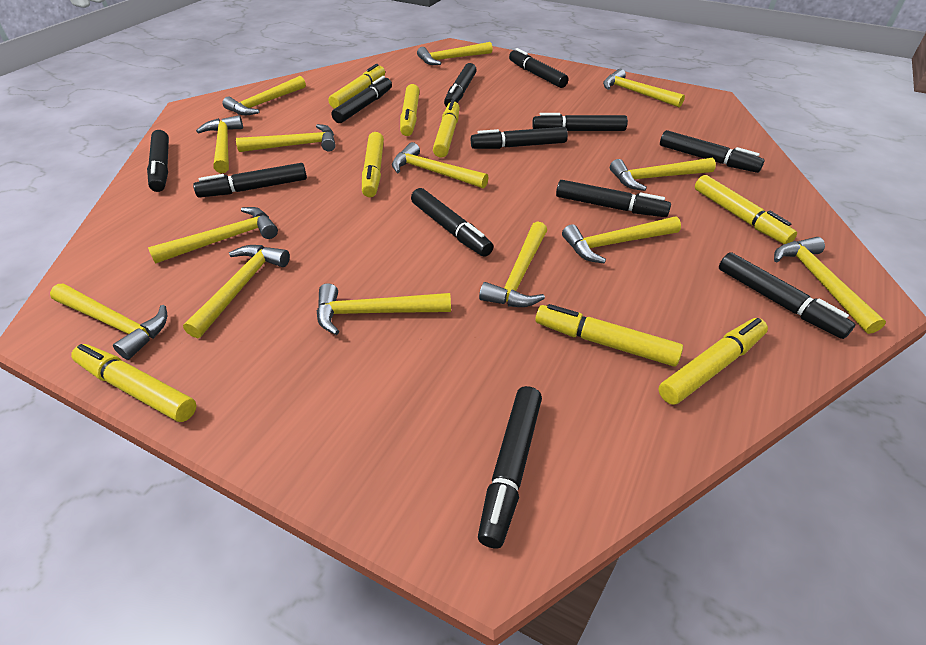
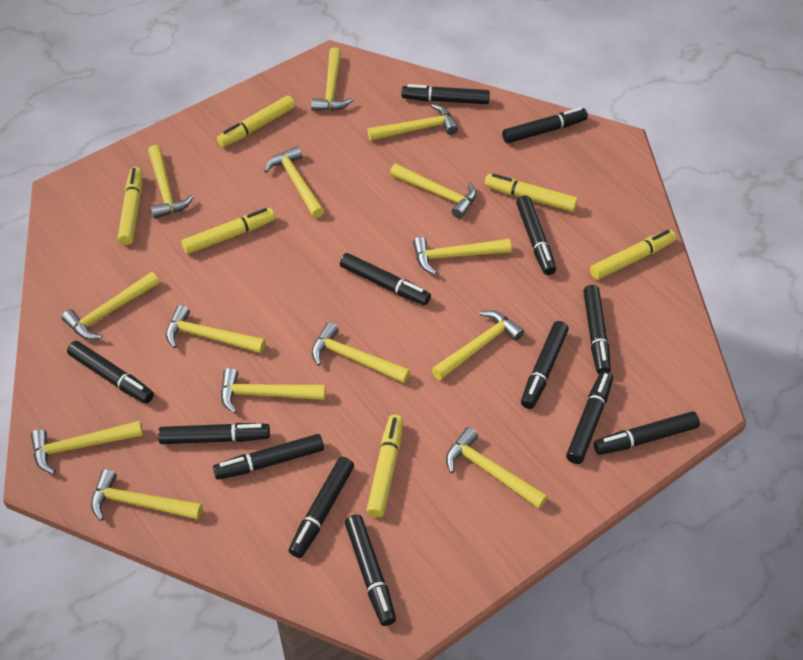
black marker: 12 -> 13
yellow marker: 8 -> 6

